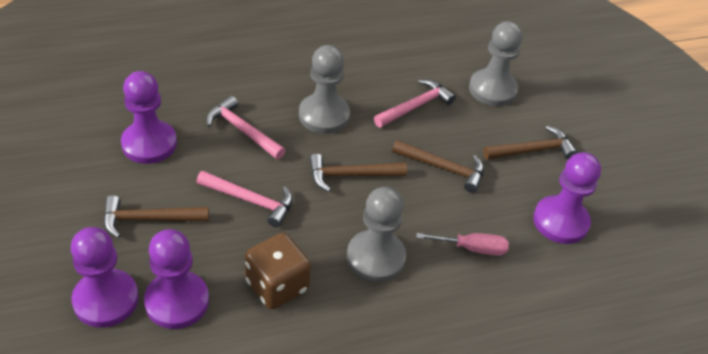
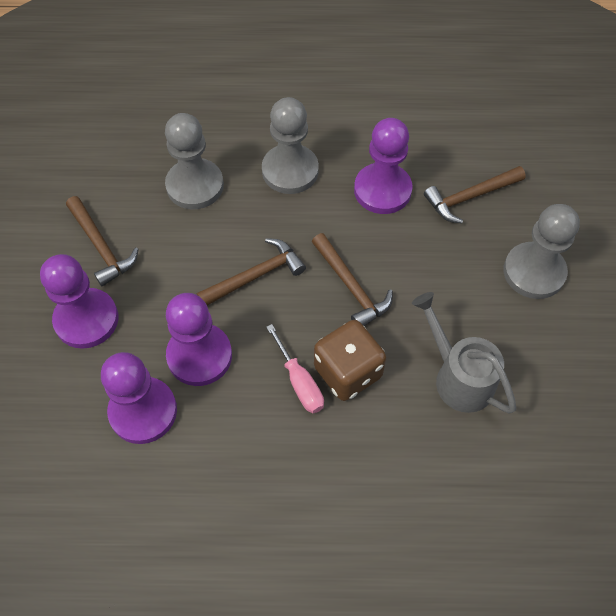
grey watering can: 0 -> 1
pink hammer: 3 -> 0

